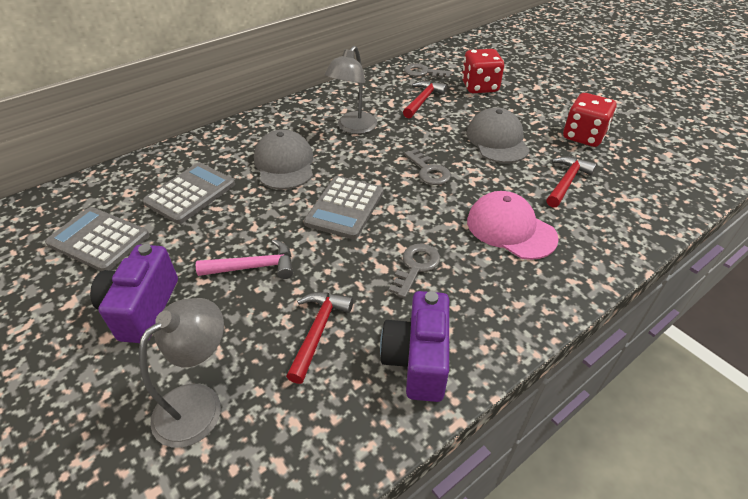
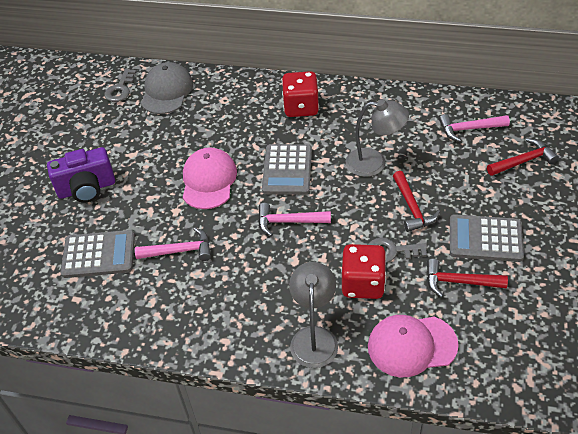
grey cap: 2 -> 1
grey key: 3 -> 2
pink cap: 1 -> 2
pink hammer: 1 -> 3
purple camera: 2 -> 1

